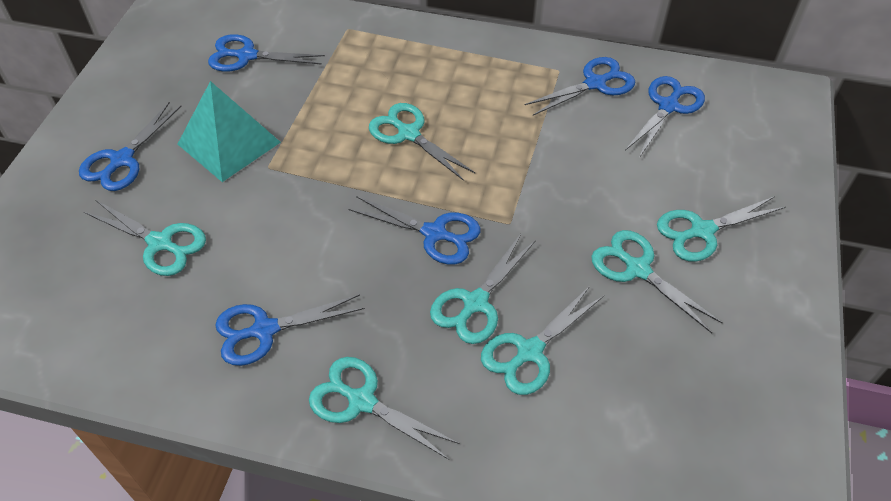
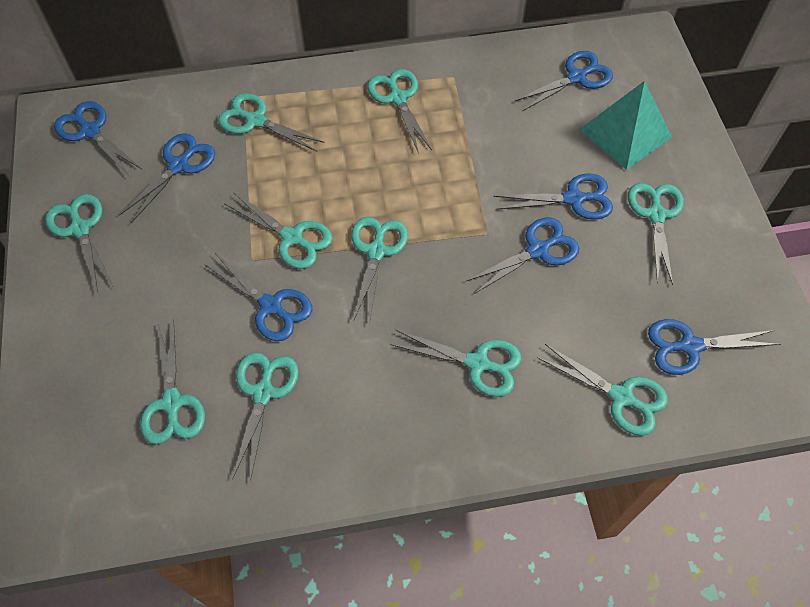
blue scissors: 6 -> 7
turquoise scissors: 7 -> 10

